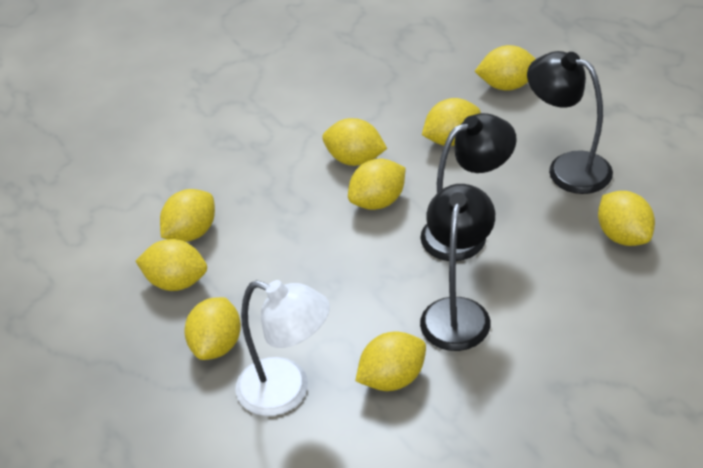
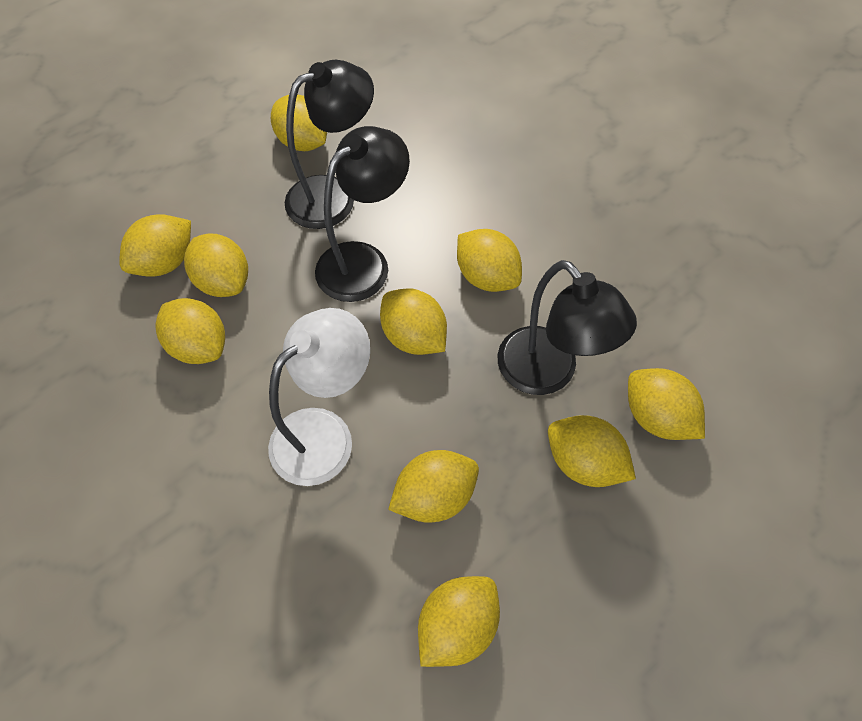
yellow lemon: 9 -> 10

